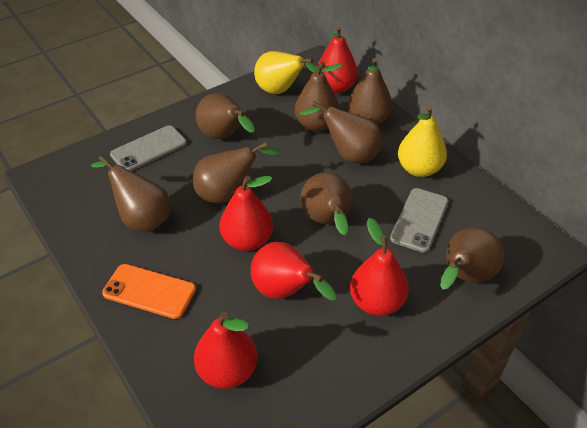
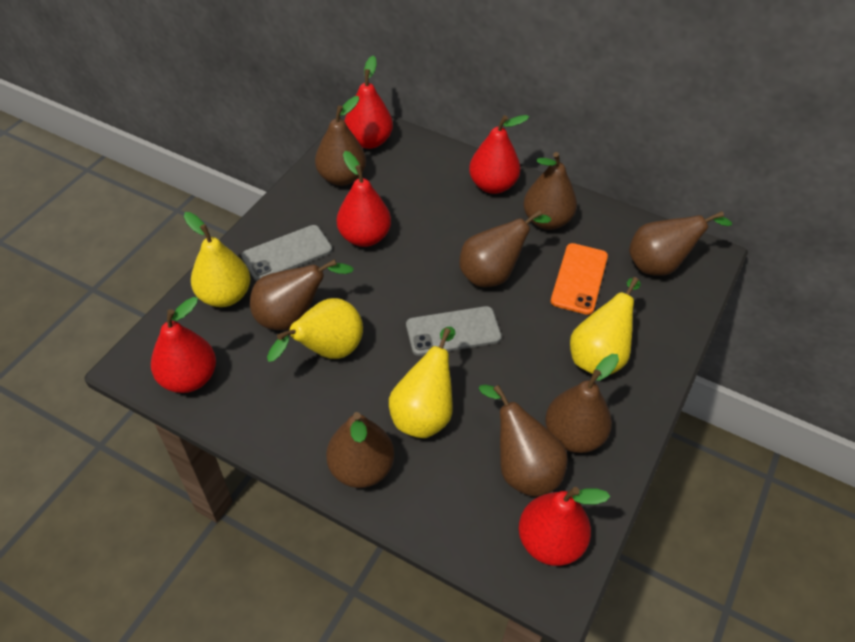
yellow pear: 2 -> 4

